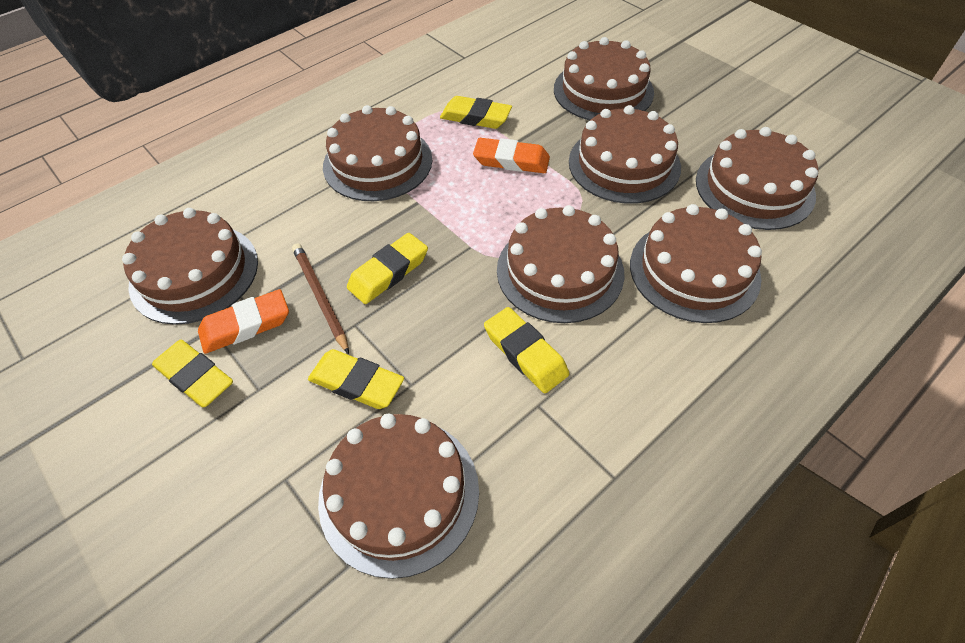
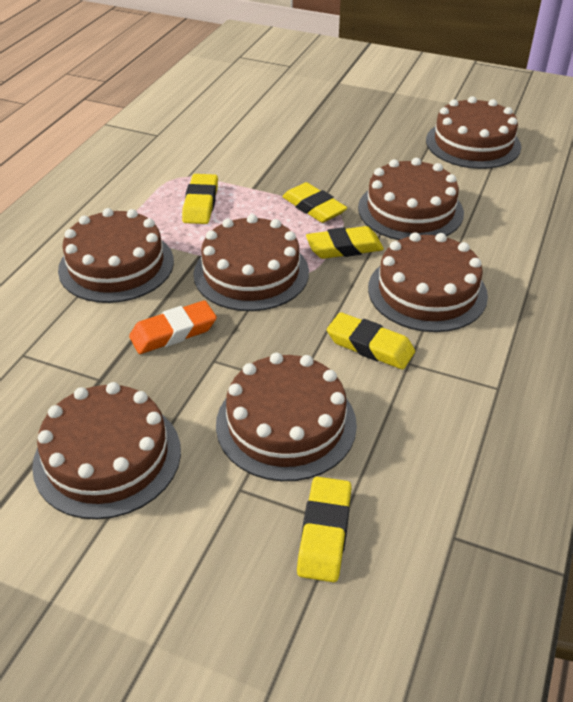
brown cake: 8 -> 7
brown pencil: 1 -> 0
orange eraser: 2 -> 1

